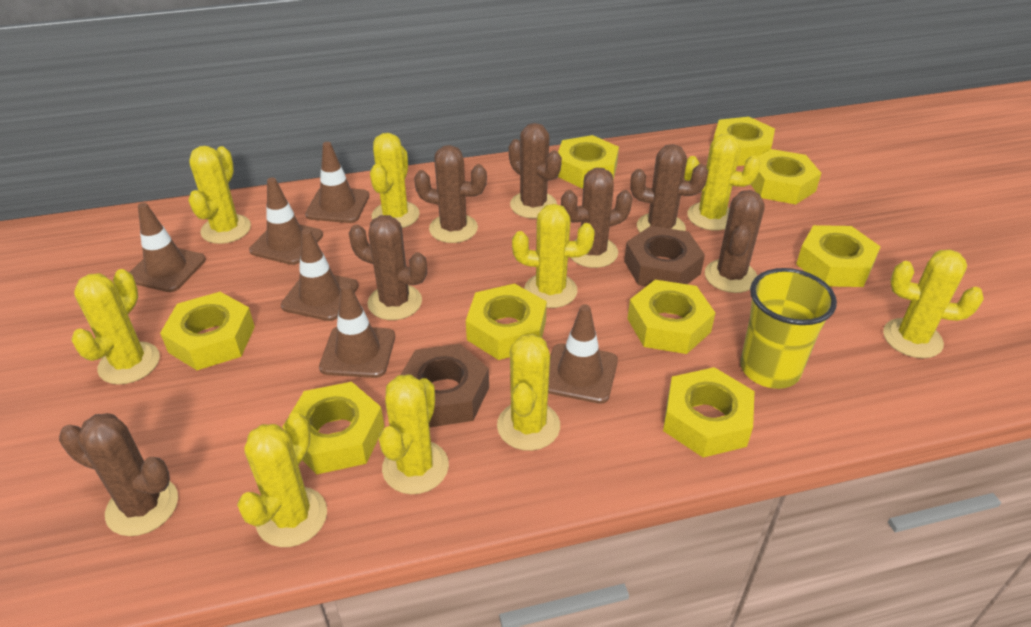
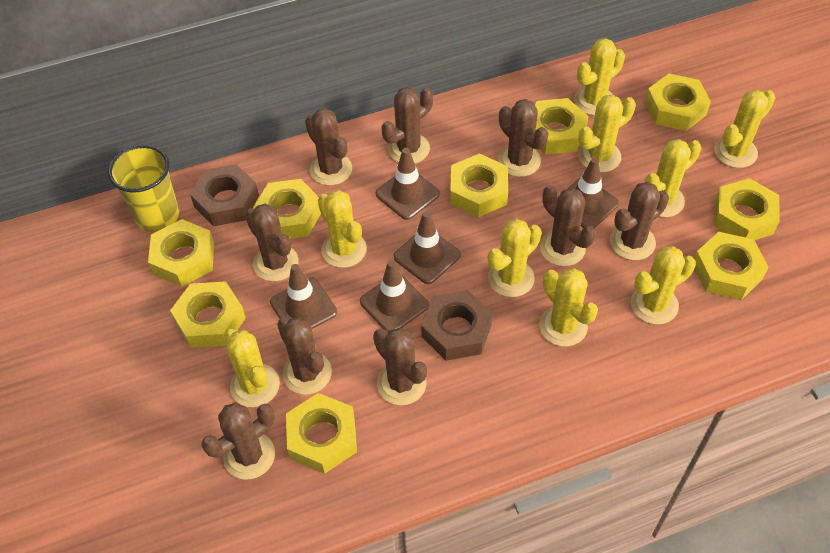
brown cactus: 7 -> 9
brown traffic cone: 6 -> 5

